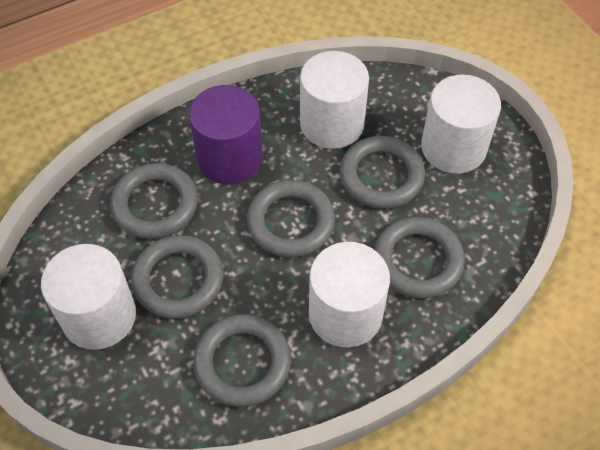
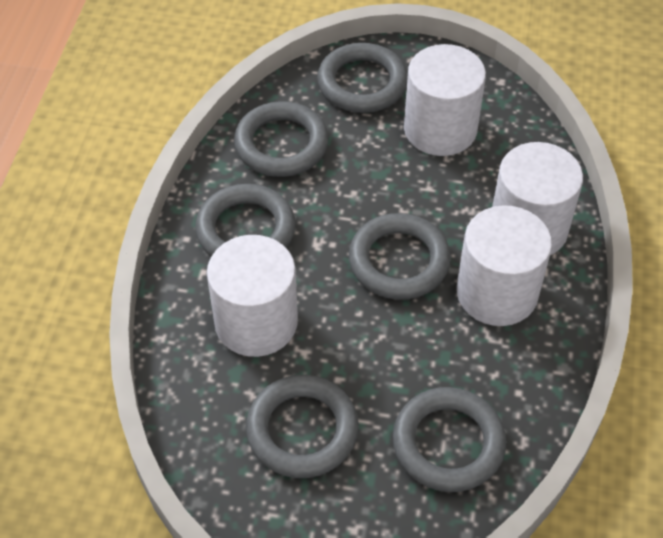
purple cylinder: 1 -> 0

